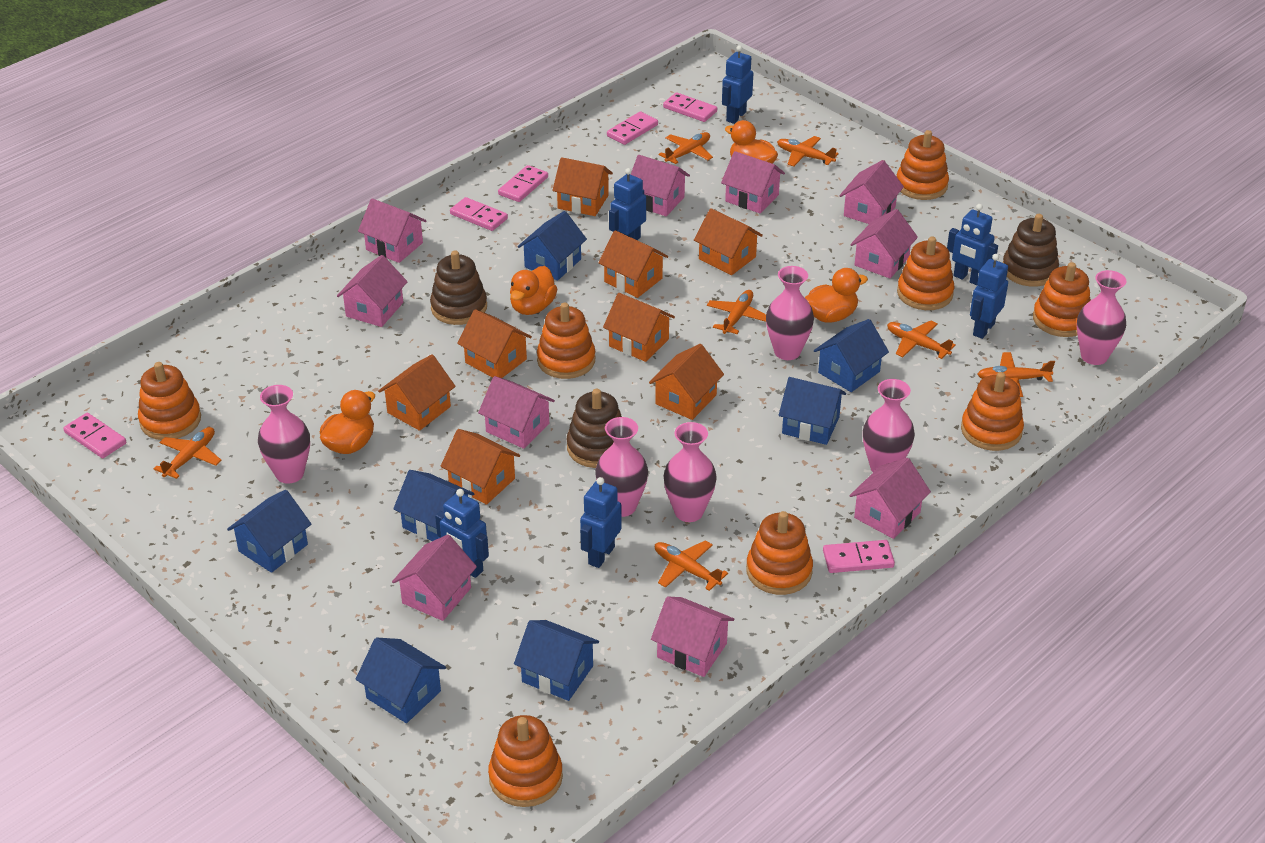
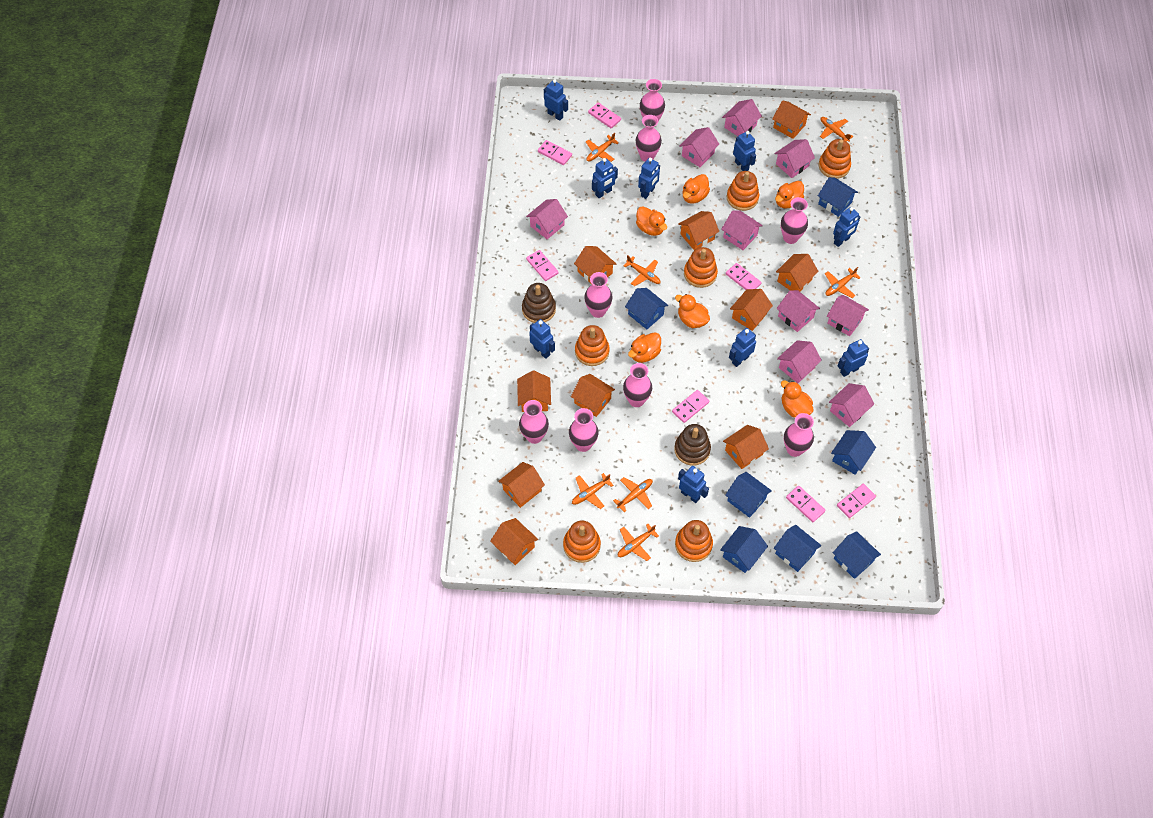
blue robot: 6 -> 9
brown stacking toy: 3 -> 2
orange duck: 4 -> 6
orange house: 8 -> 10
orange stacking toy: 8 -> 6
pink domino: 6 -> 7
pink house: 10 -> 9
pink vase: 6 -> 8

